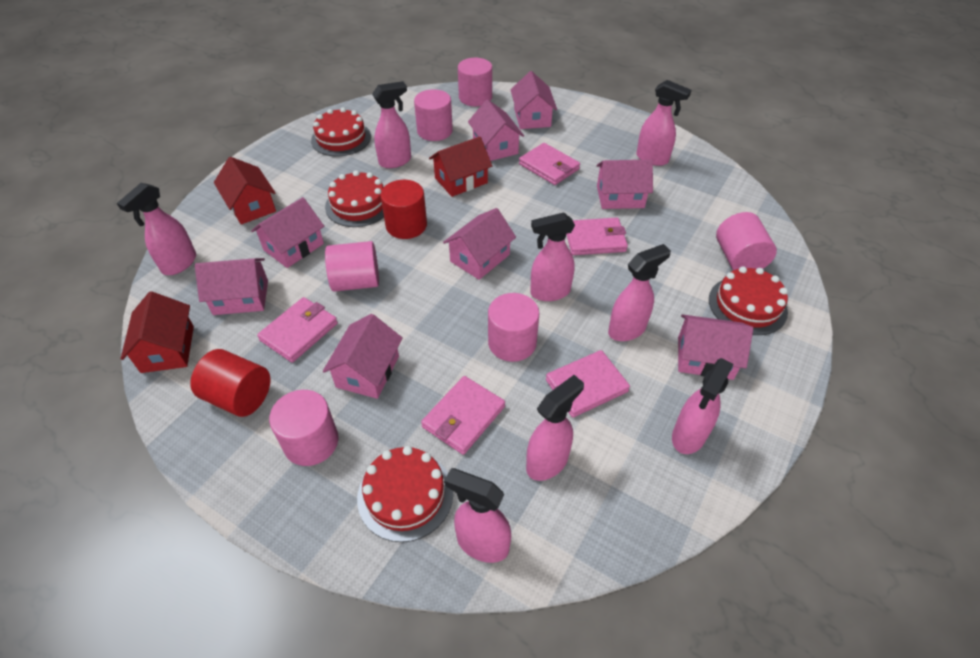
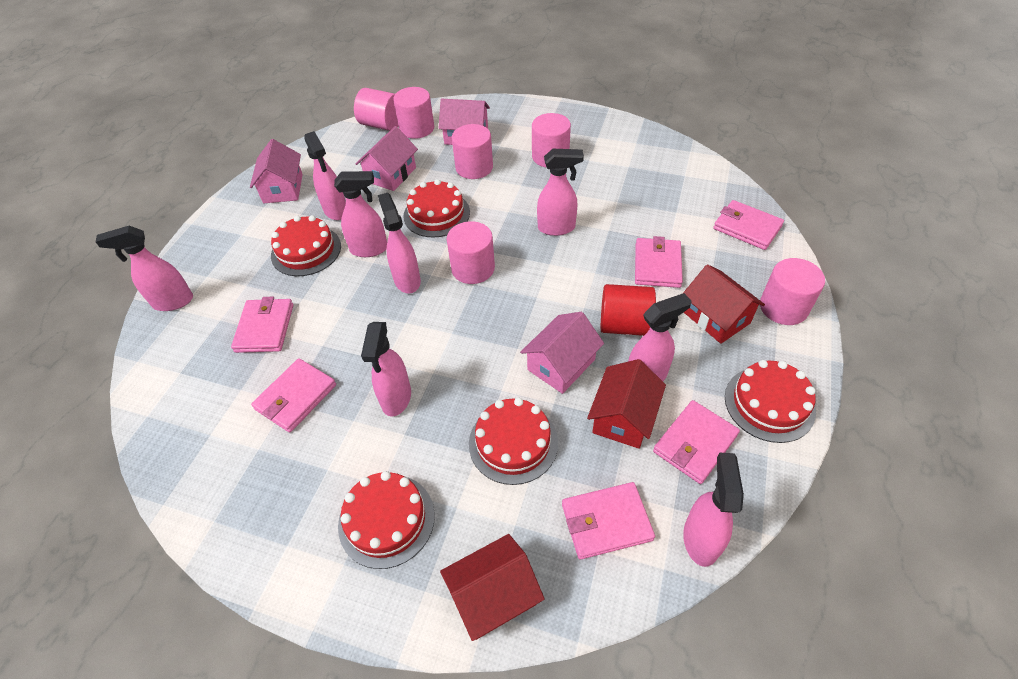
pink house: 8 -> 4
pink wallet: 5 -> 6
red cake: 4 -> 5
red cylinder: 2 -> 1

